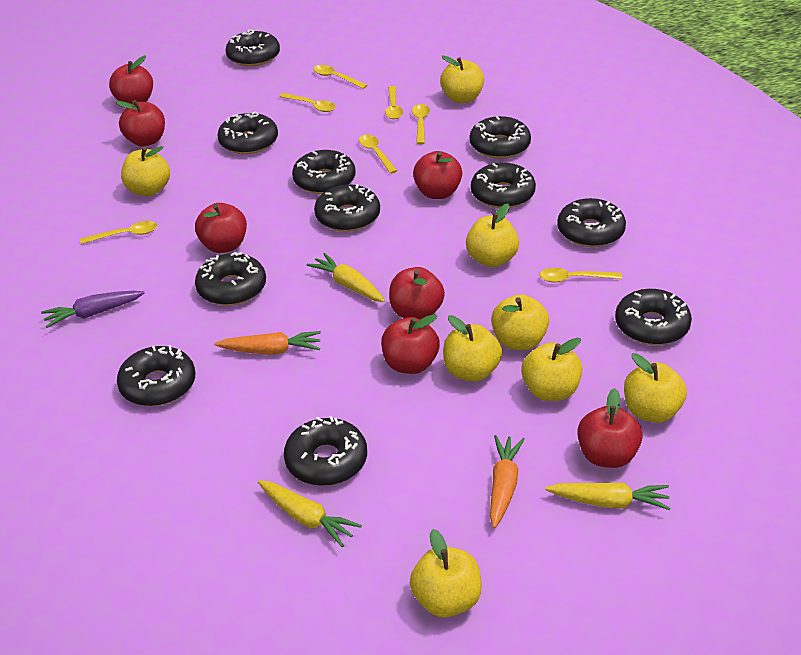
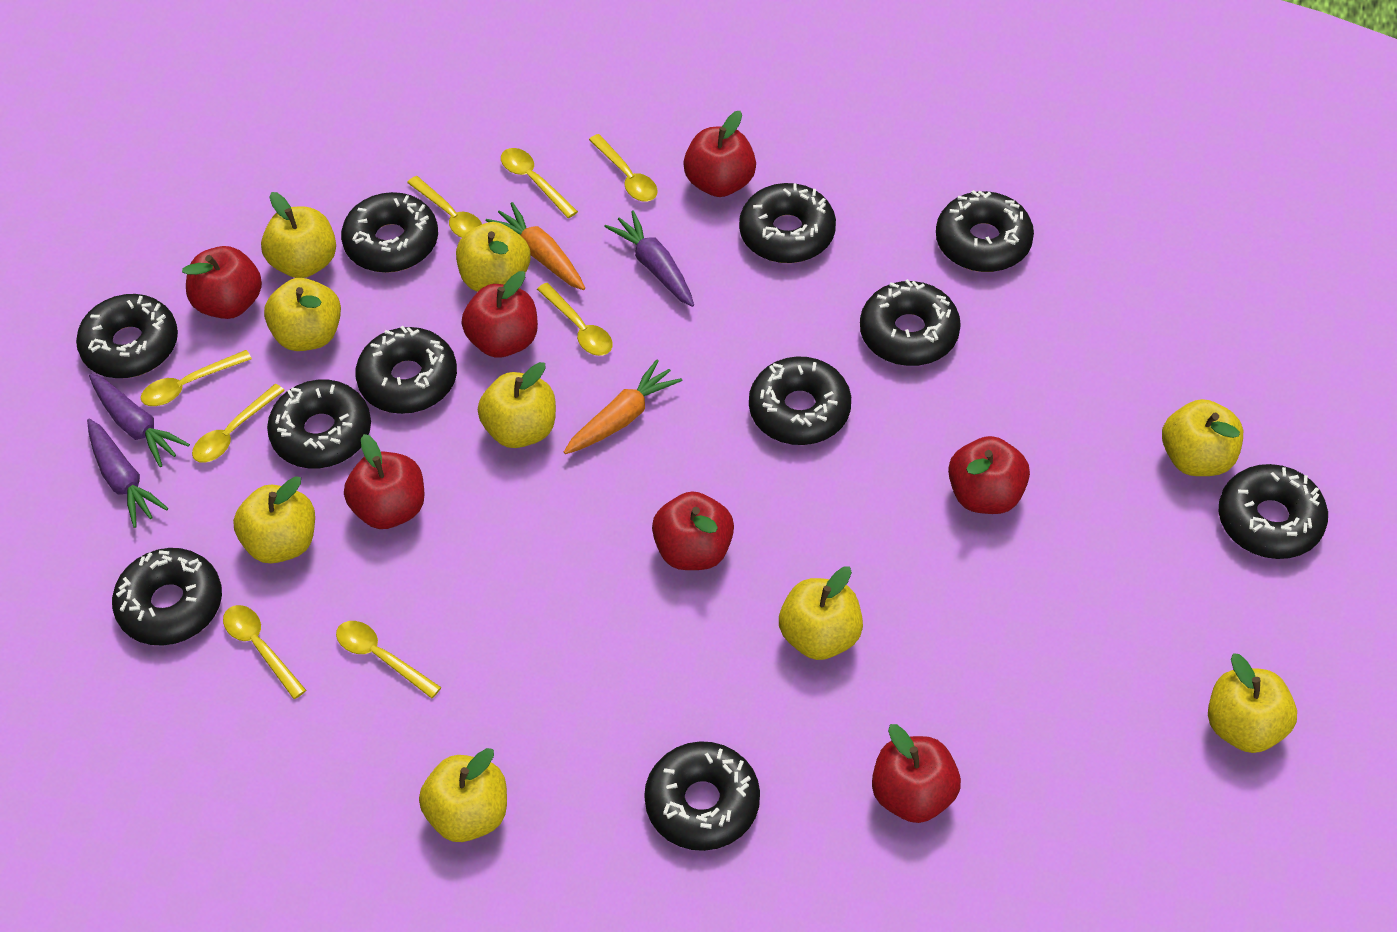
purple carrot: 1 -> 3
yellow apple: 8 -> 9
yellow carrot: 3 -> 0
yellow spoon: 7 -> 8

